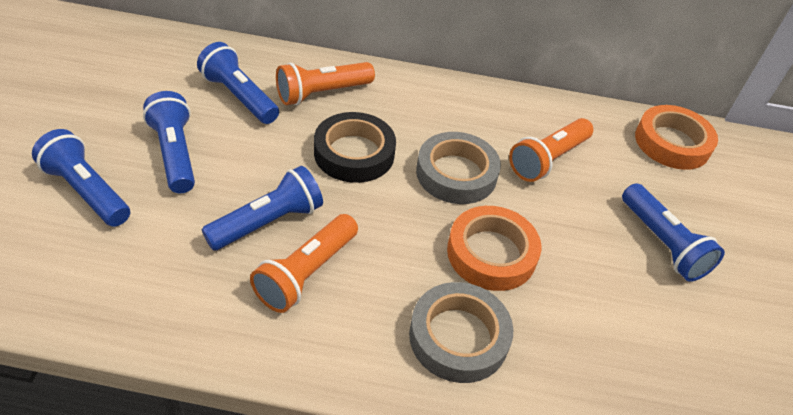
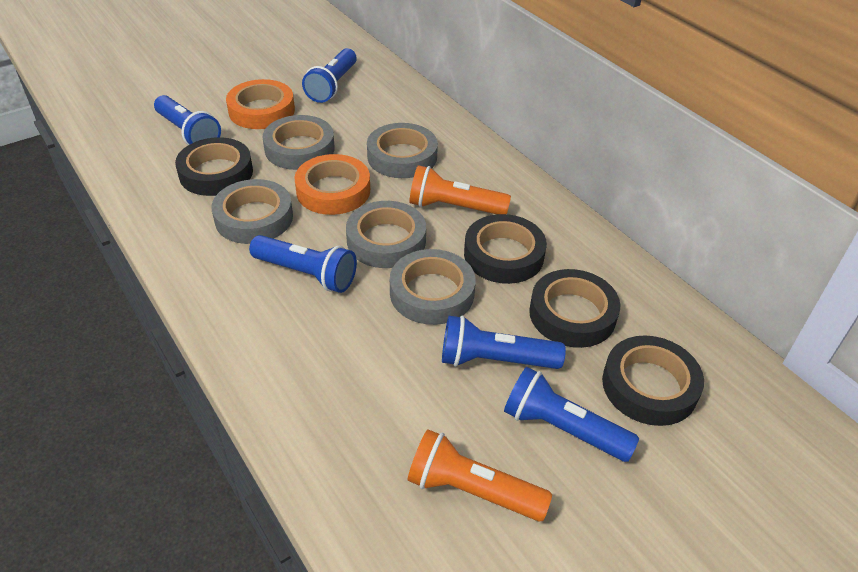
black tape: 1 -> 4
grey tape: 2 -> 5
orange flashlight: 3 -> 2

